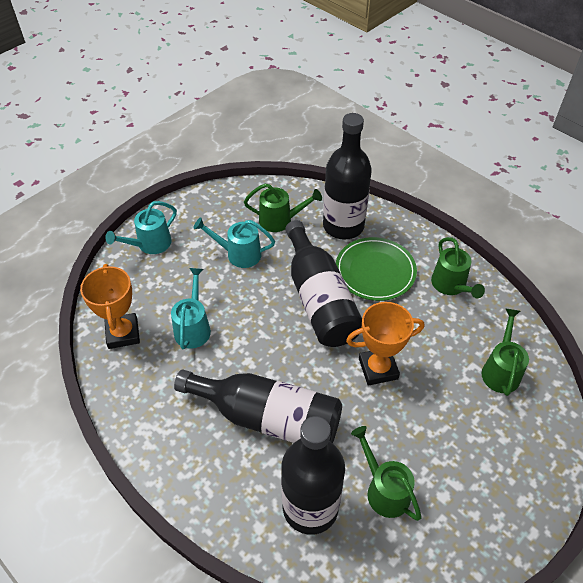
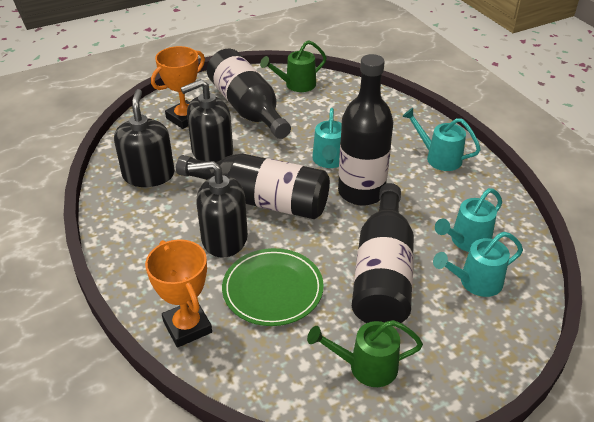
black soap dispenser: 0 -> 3
green watering can: 4 -> 2
turquoise watering can: 3 -> 4

